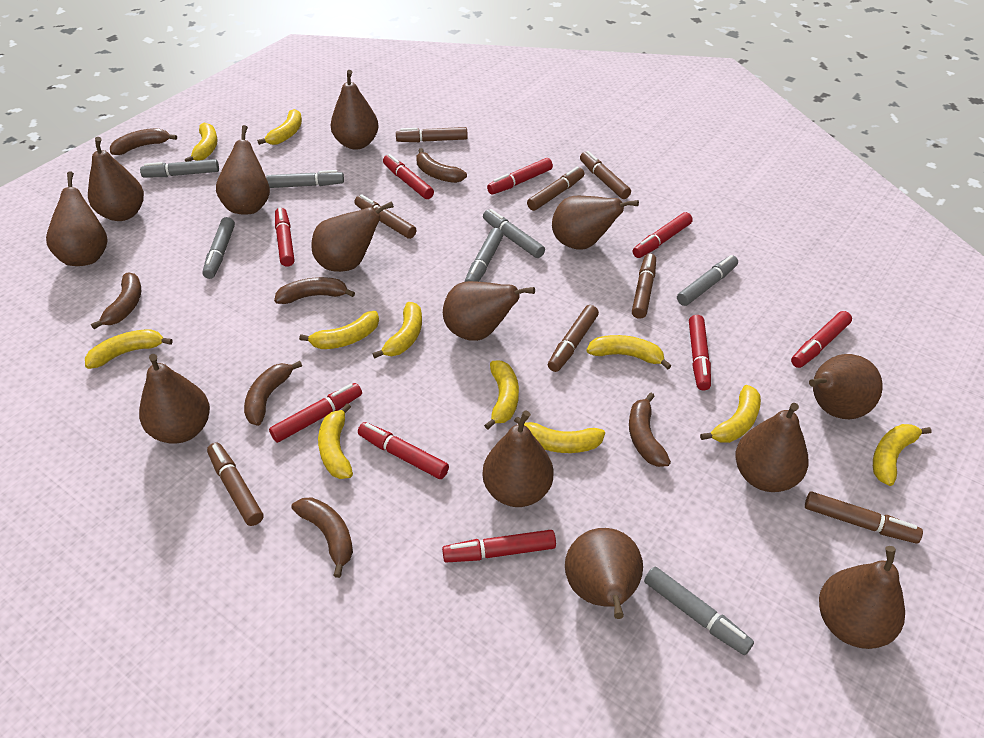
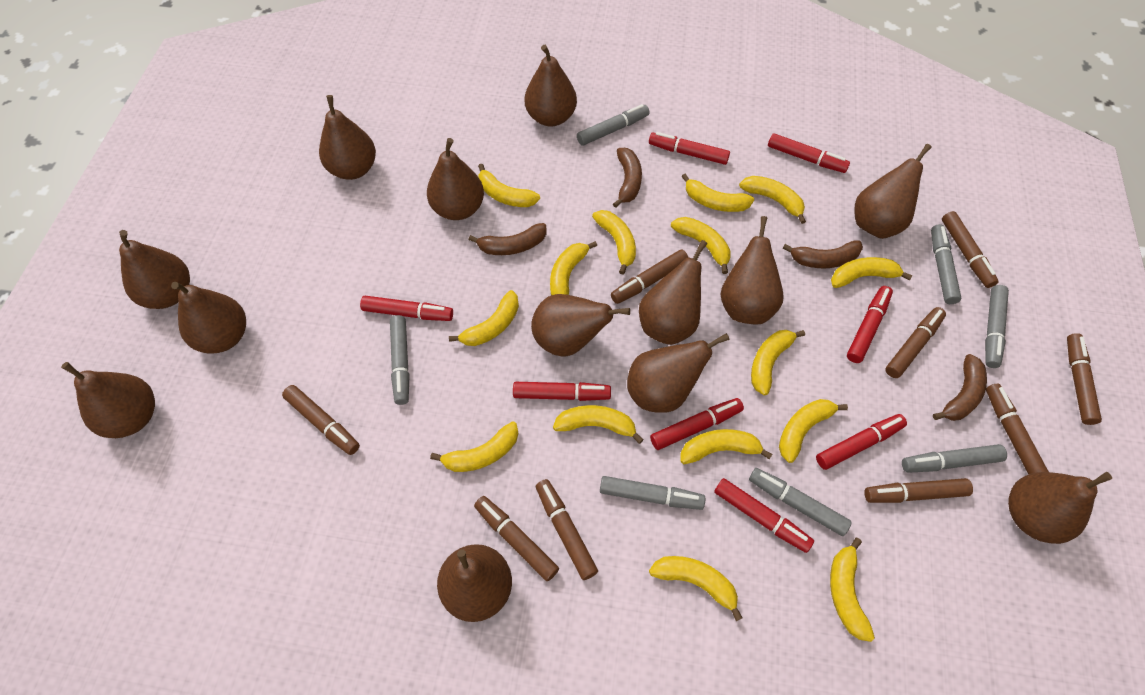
brown banana: 7 -> 4
brown marker: 8 -> 9
red marker: 9 -> 8
yellow banana: 11 -> 15

